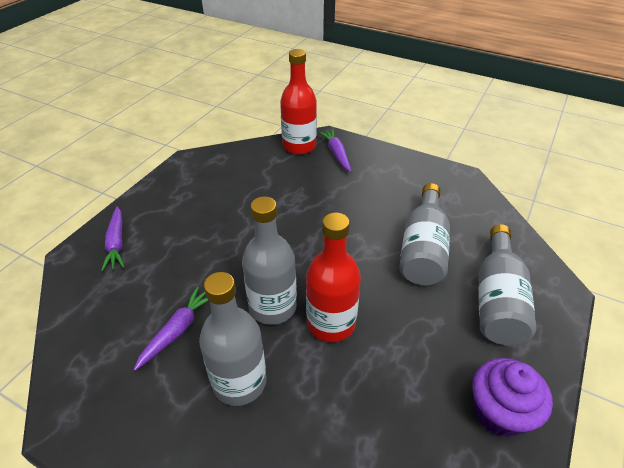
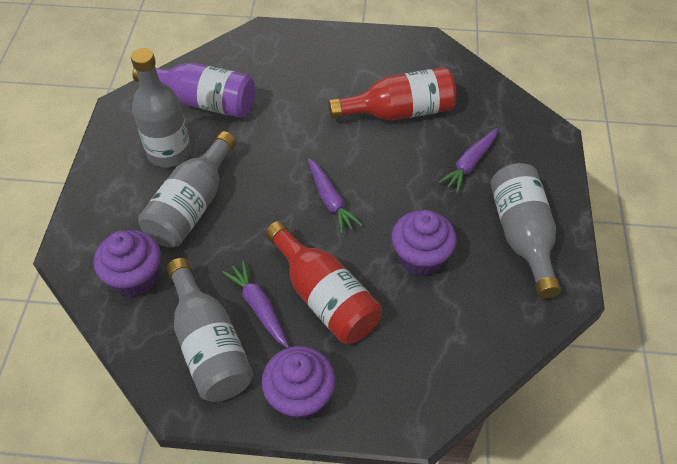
purple bottle: 0 -> 1
purple cupcake: 1 -> 3

